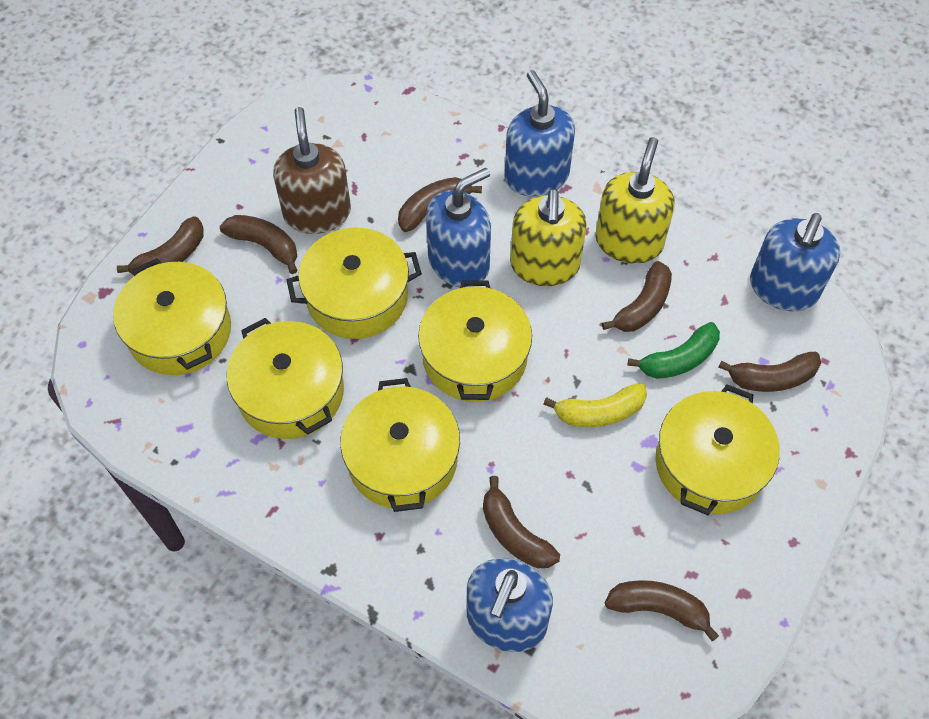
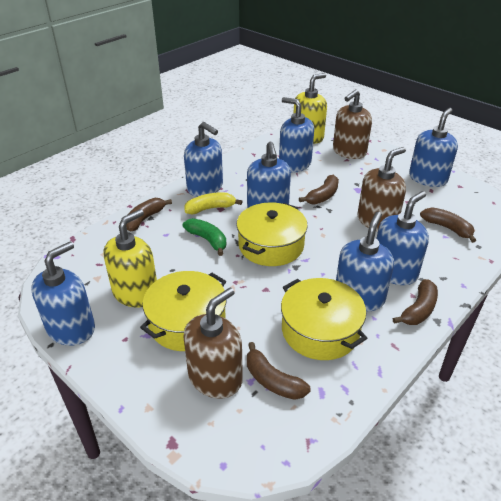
blue soap dispenser: 4 -> 7
brown banana: 7 -> 5
brown soap dispenser: 1 -> 3
yellow pot: 6 -> 3

